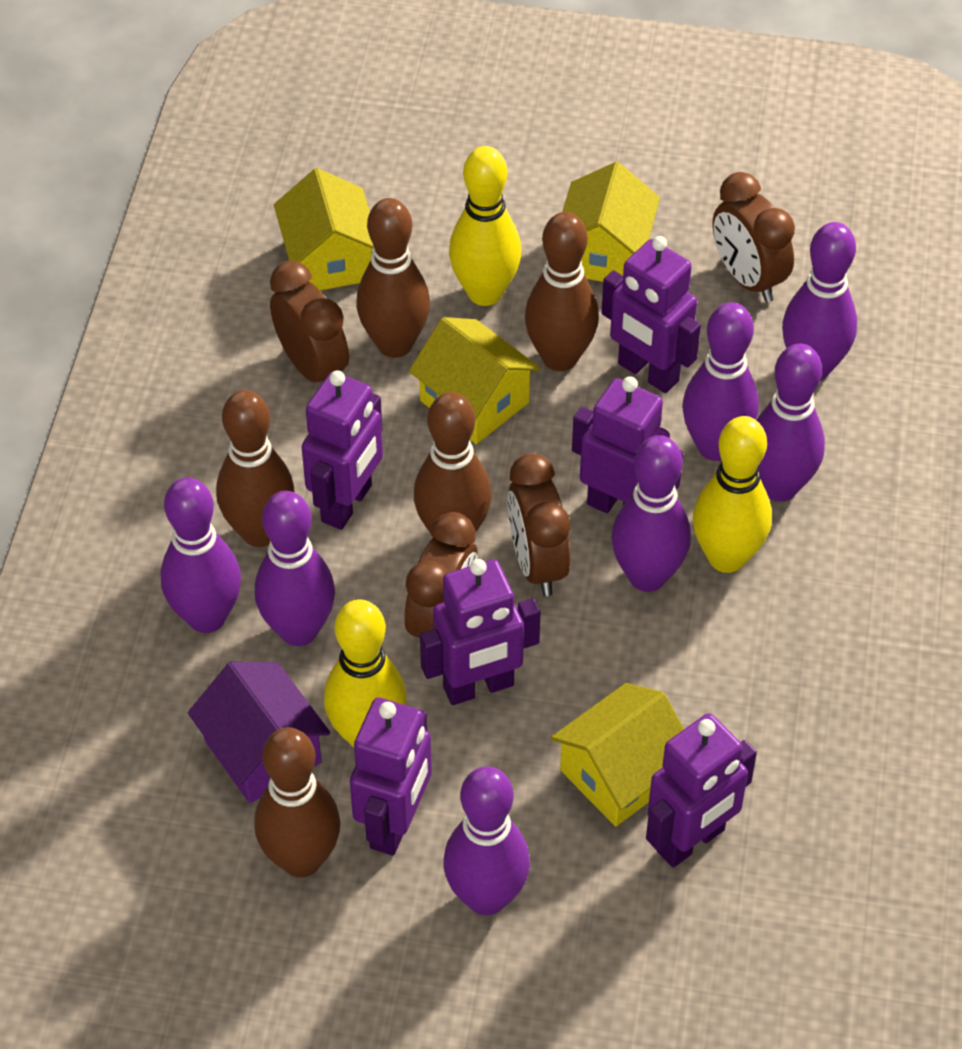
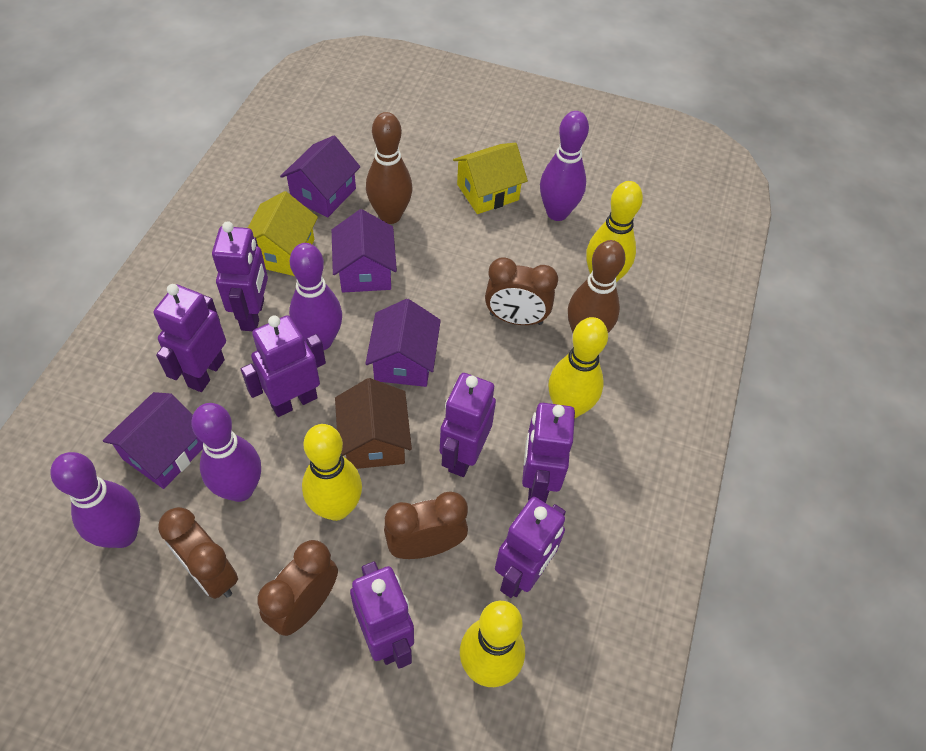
brown bowling pin: 5 -> 2
brown house: 0 -> 1
purple bowling pin: 7 -> 4
purple house: 1 -> 4
purple robot: 6 -> 7
yellow bowling pin: 3 -> 4
yellow house: 4 -> 2

